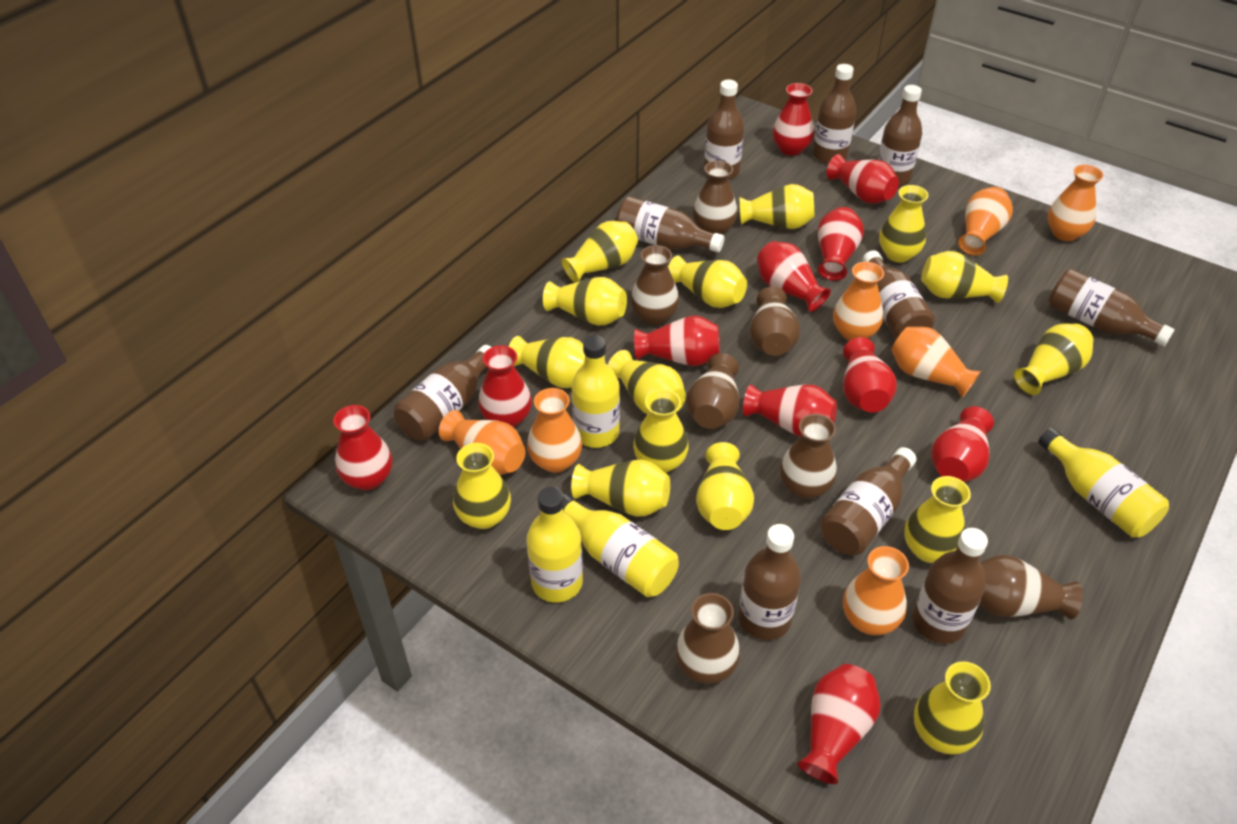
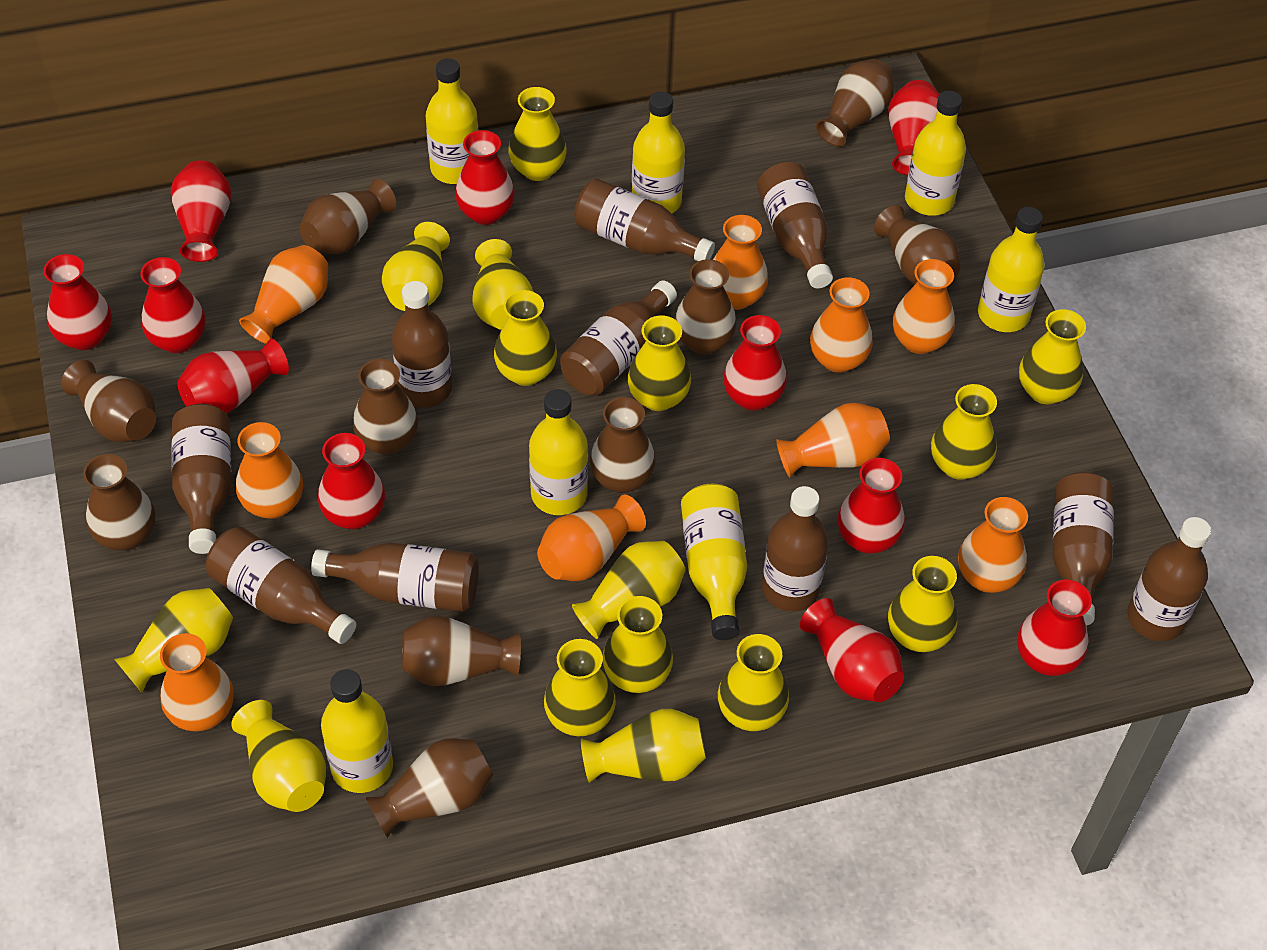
brown vase: 7 -> 10
orange vase: 7 -> 9
yellow bottle: 4 -> 7

